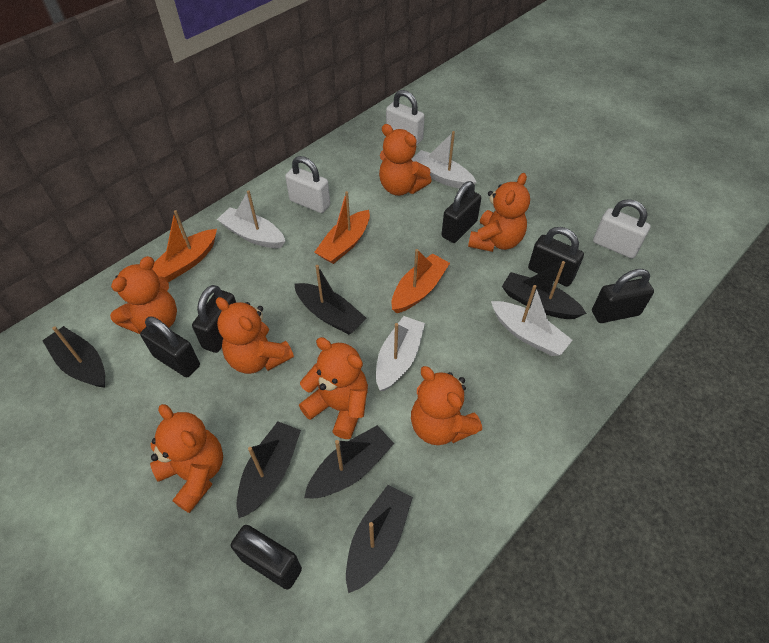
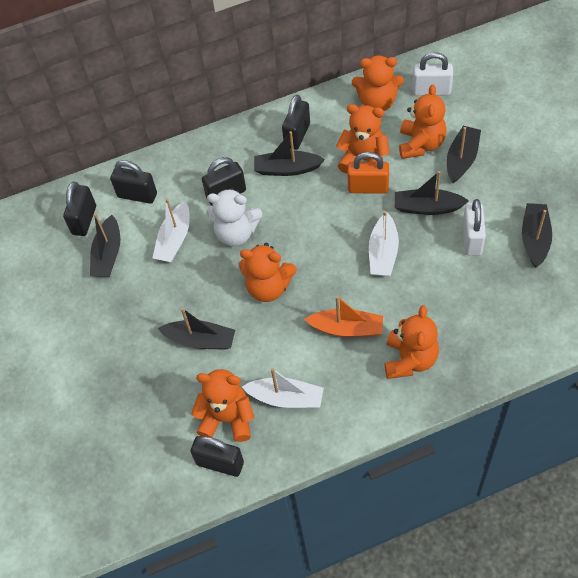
black padlock: 6 -> 5
orange boat: 3 -> 1
orange padlock: 0 -> 1
orange teddy bear: 7 -> 6
white boat: 4 -> 3
white padlock: 3 -> 2
white teddy bear: 0 -> 1

